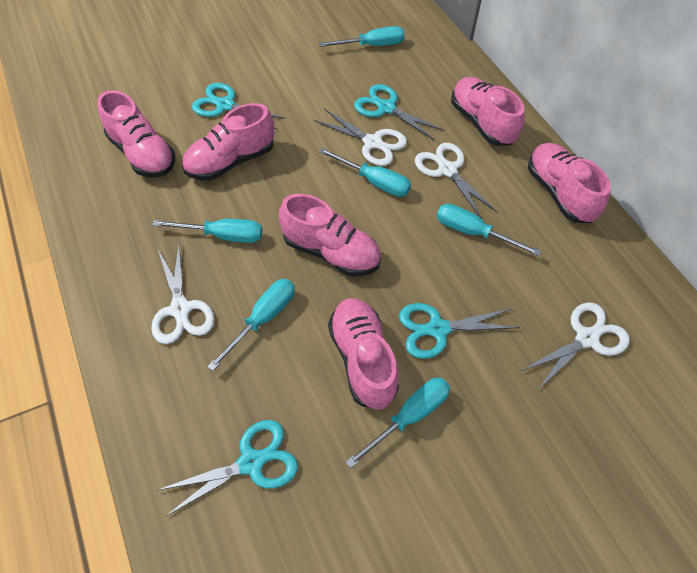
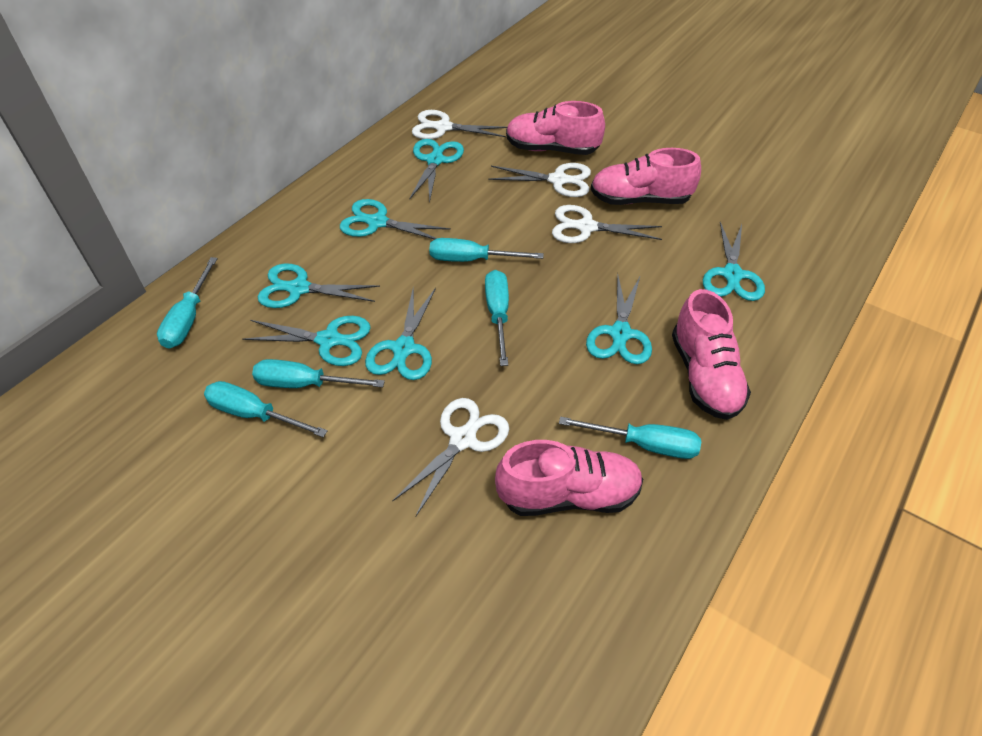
pink shoe: 6 -> 4
turquoise scissors: 4 -> 7

